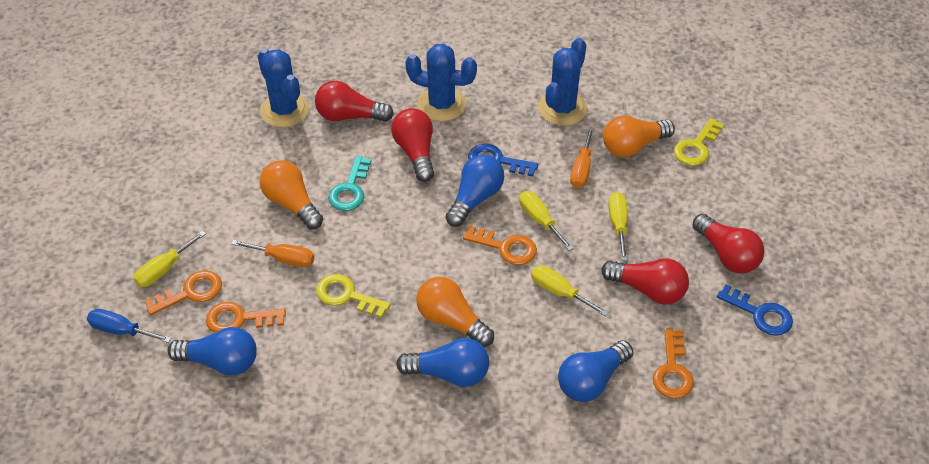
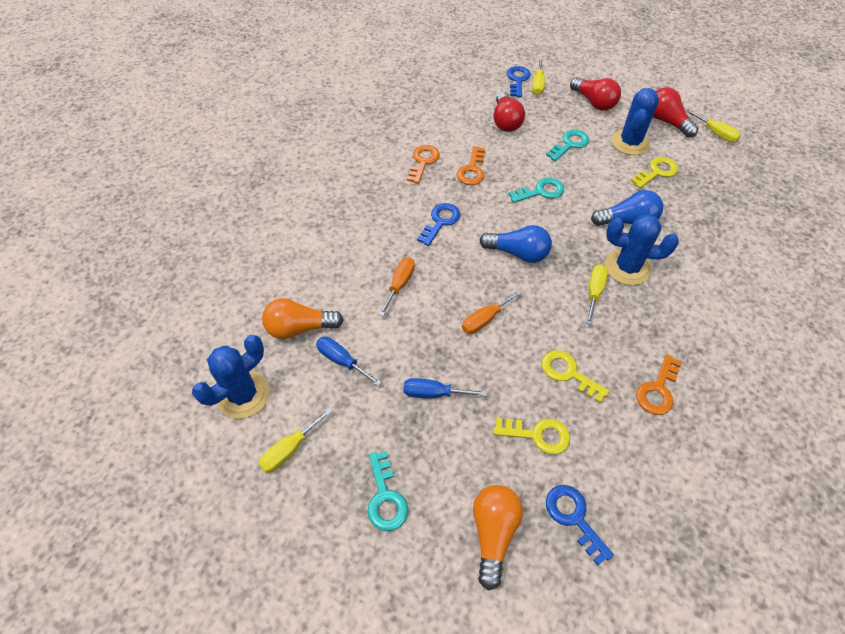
blue key: 2 -> 3
blue light bulb: 4 -> 2
blue screwdriver: 1 -> 2
orange key: 4 -> 3
orange light bulb: 3 -> 2
red light bulb: 4 -> 3
turquoise key: 1 -> 3
yellow key: 2 -> 3

